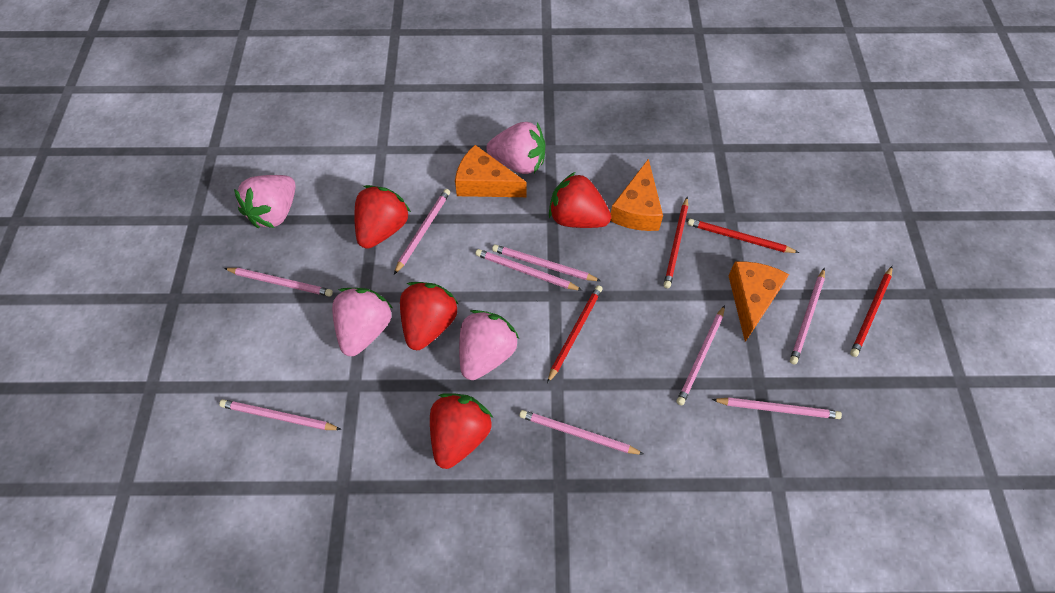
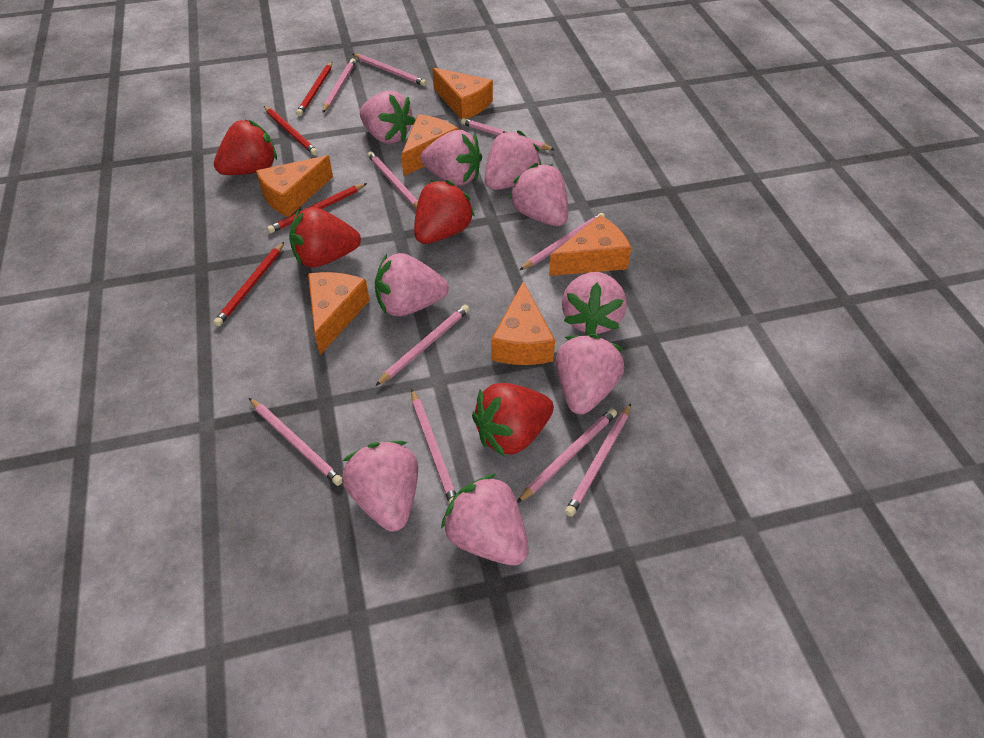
orange cheese: 3 -> 6
pink pencil: 9 -> 10
pink strawberry: 4 -> 9

